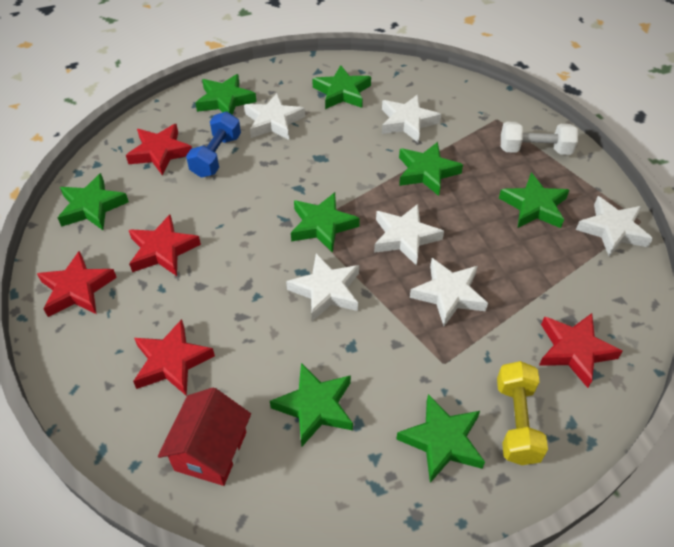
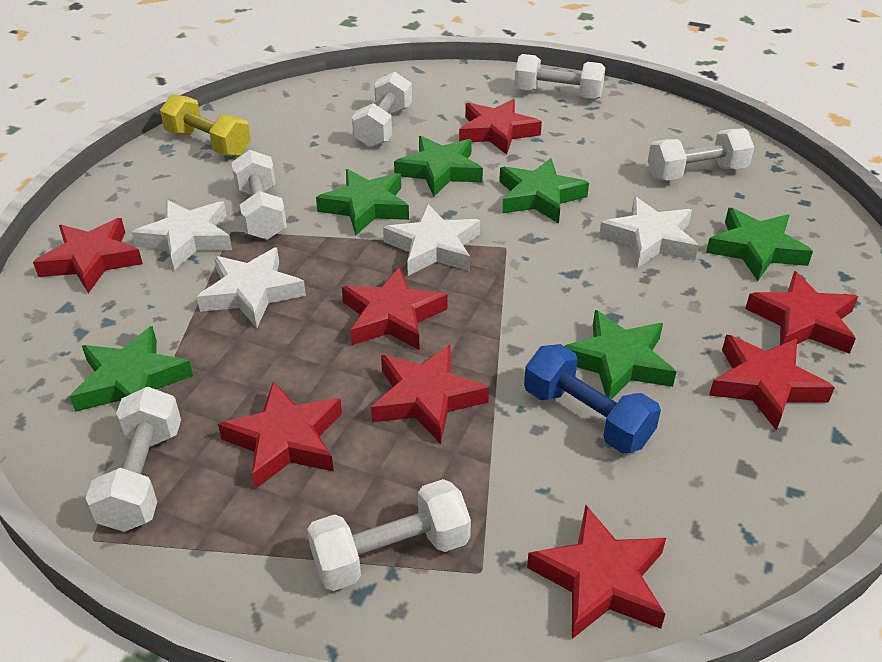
green star: 8 -> 6
red house: 1 -> 0
red star: 5 -> 8
white dumbbell: 1 -> 6
white star: 6 -> 4

